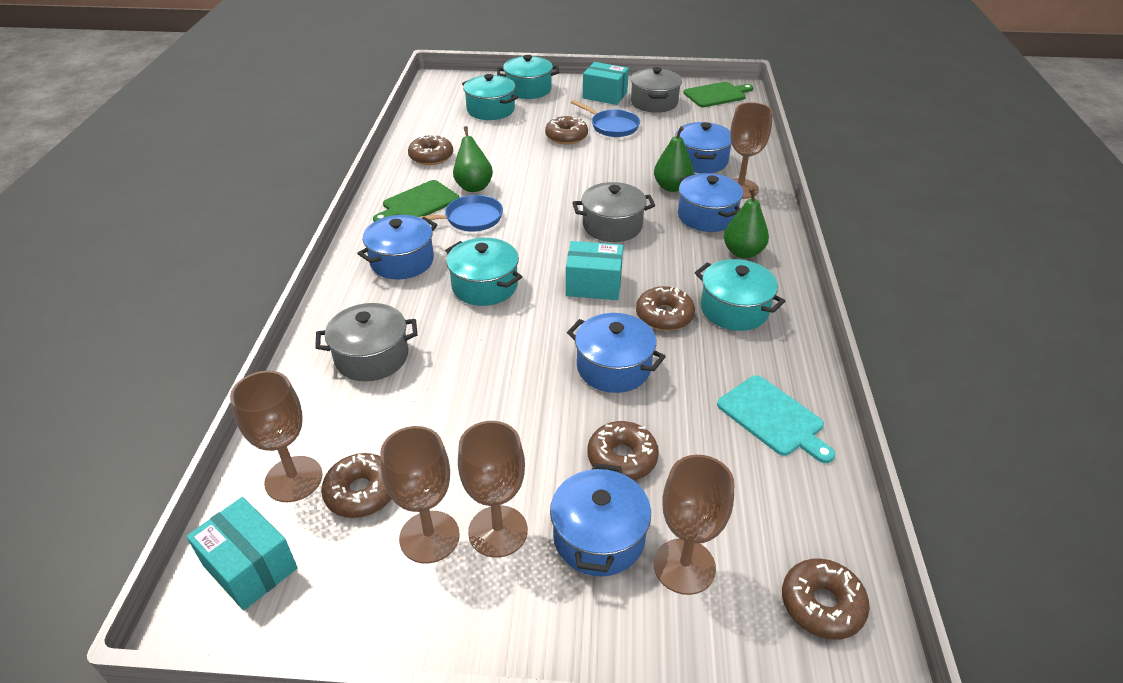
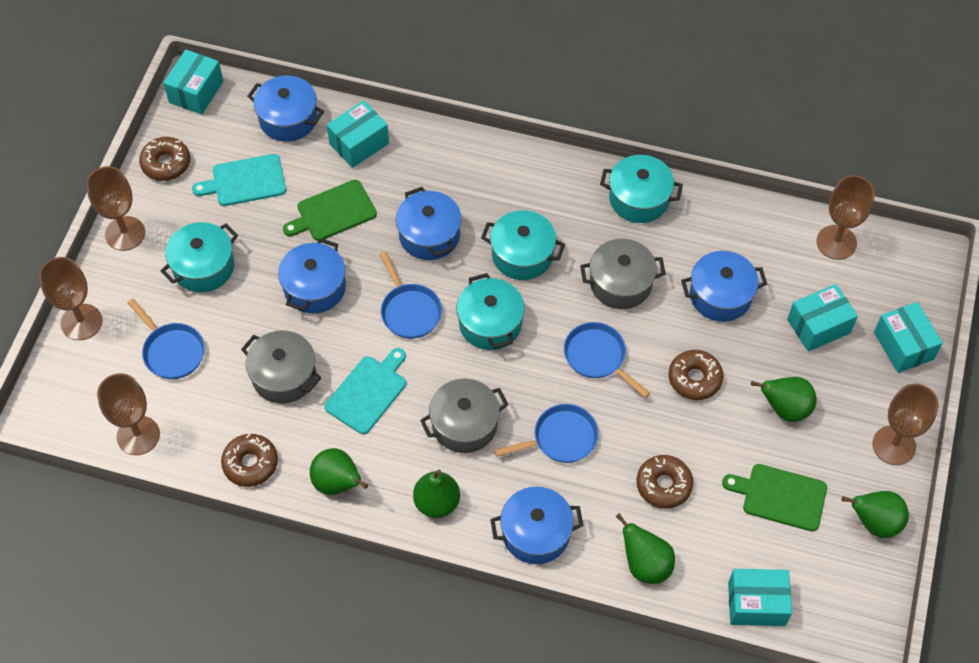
blue pan: 2 -> 4
brown donut: 6 -> 4
green pear: 3 -> 5
turquoise box: 3 -> 5
turquoise cutting board: 1 -> 2

